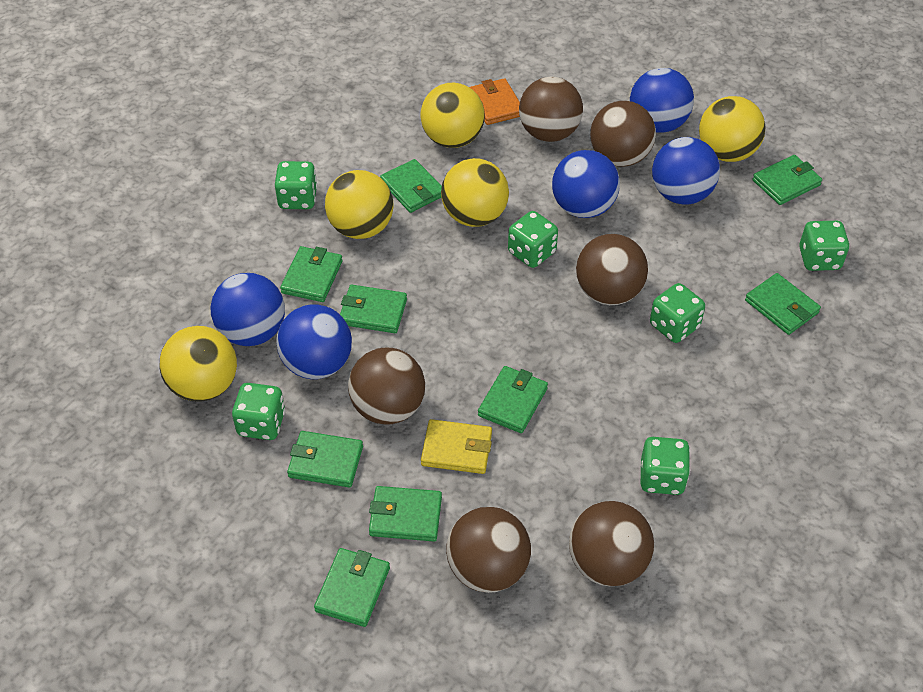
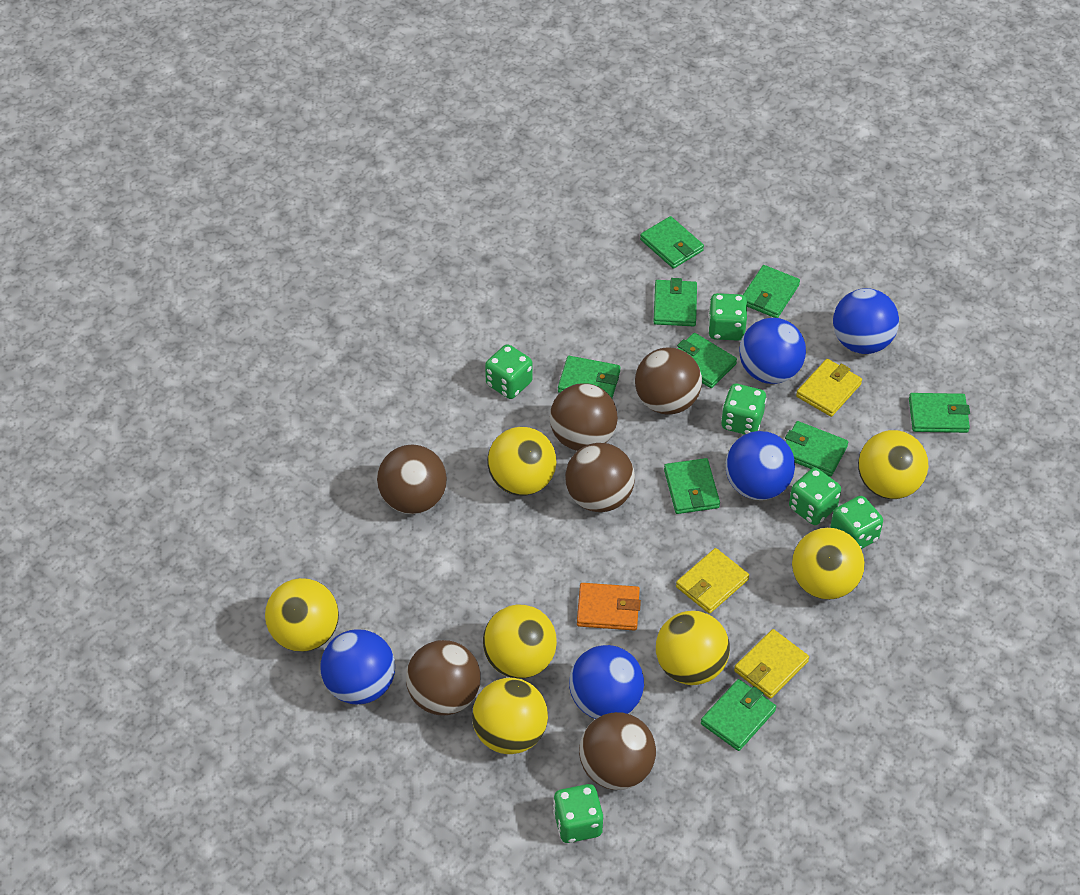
yellow ball: 5 -> 7
yellow wallet: 1 -> 3

